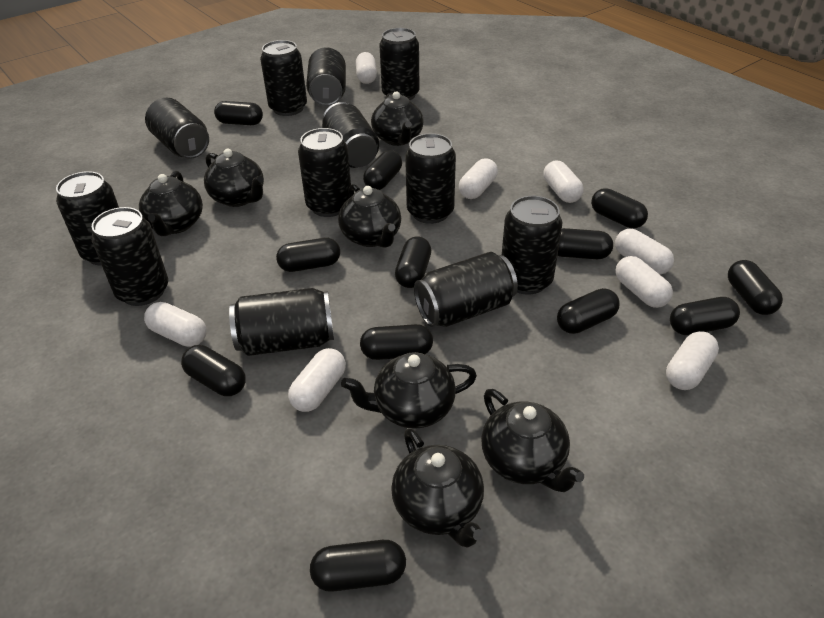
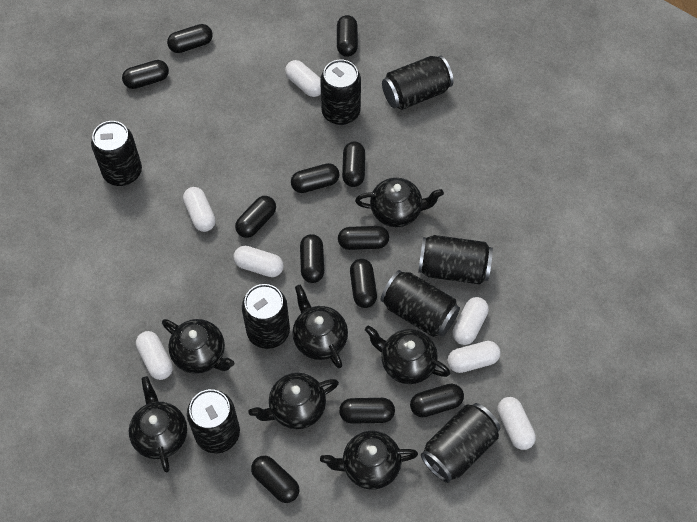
black can: 12 -> 8
white capsule: 8 -> 7

